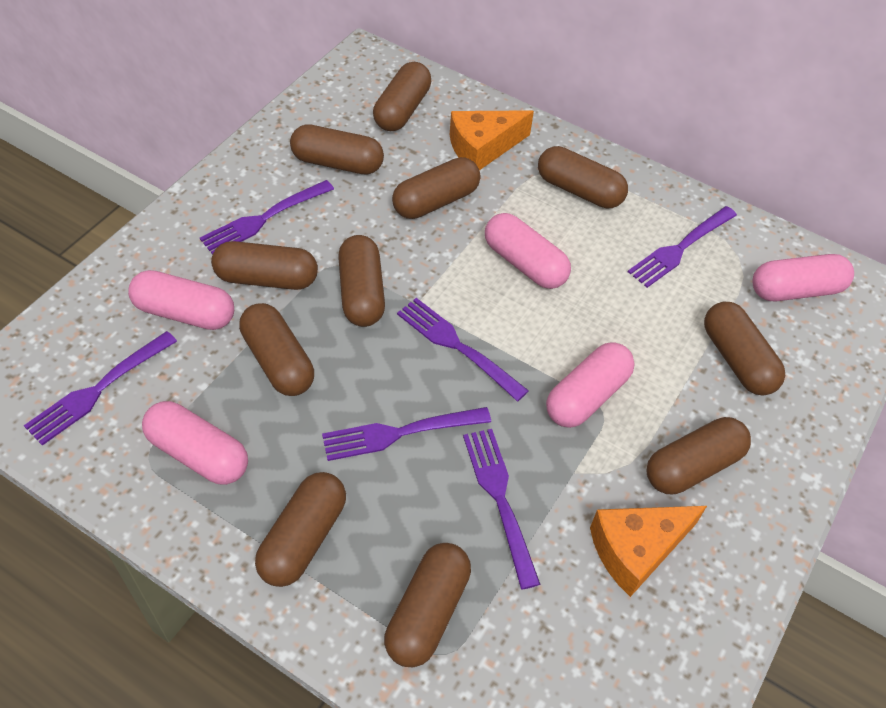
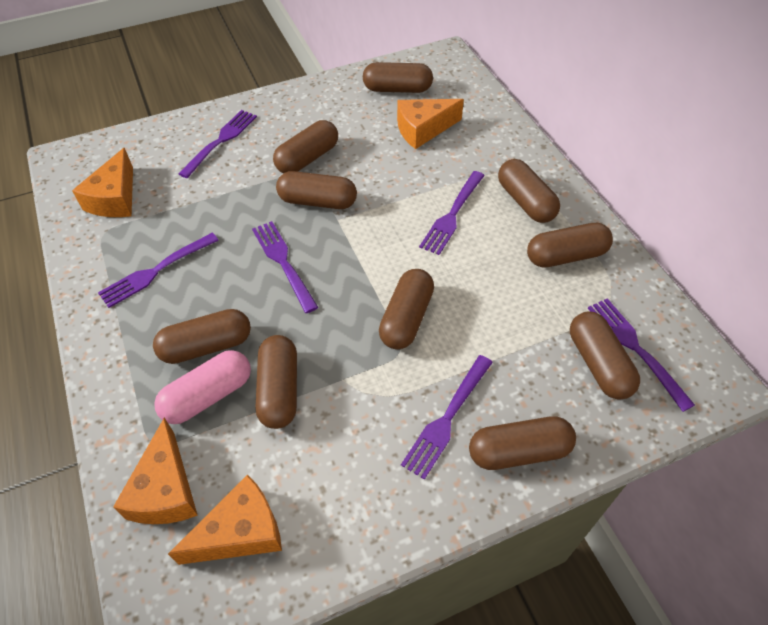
brown capsule: 11 -> 10
orange cheese: 2 -> 4
pink capsule: 5 -> 1

